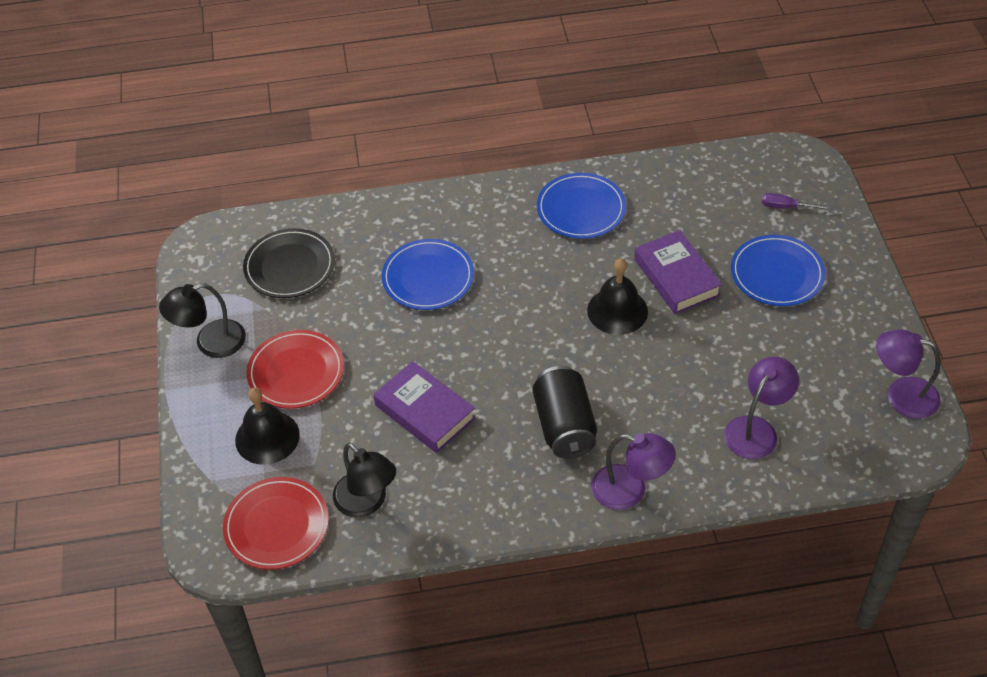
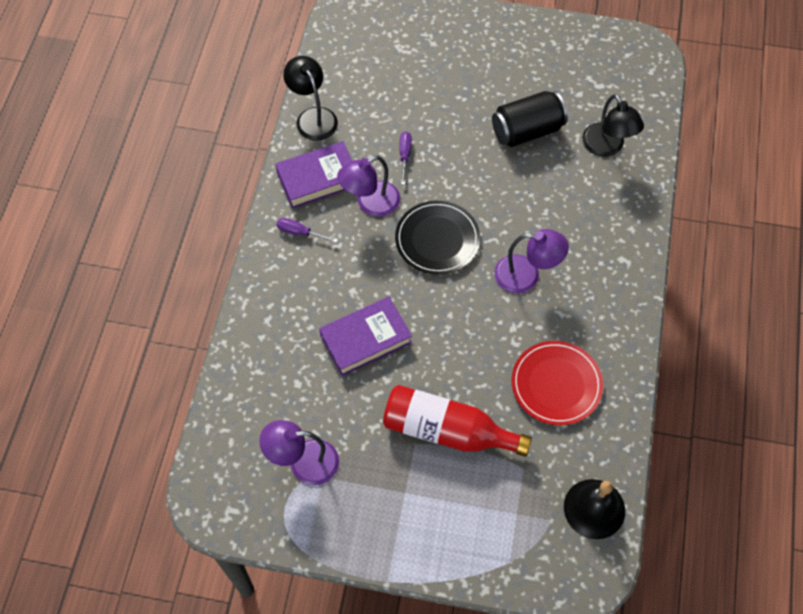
black bell: 2 -> 1
blue plate: 3 -> 0
purple screwdriver: 1 -> 2
red bottle: 0 -> 1
red plate: 2 -> 1

